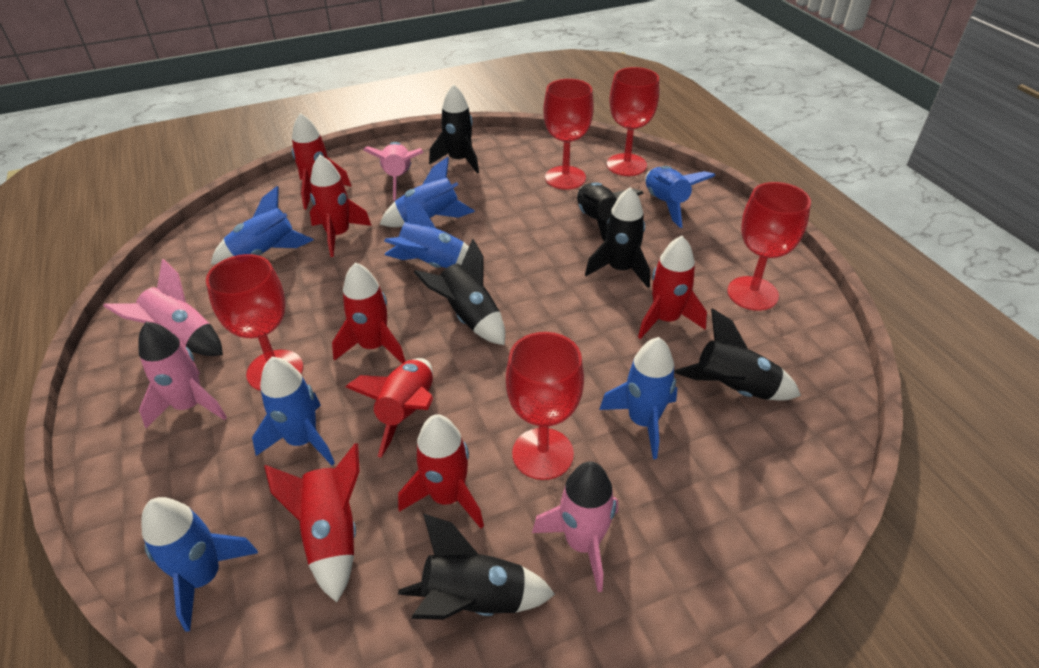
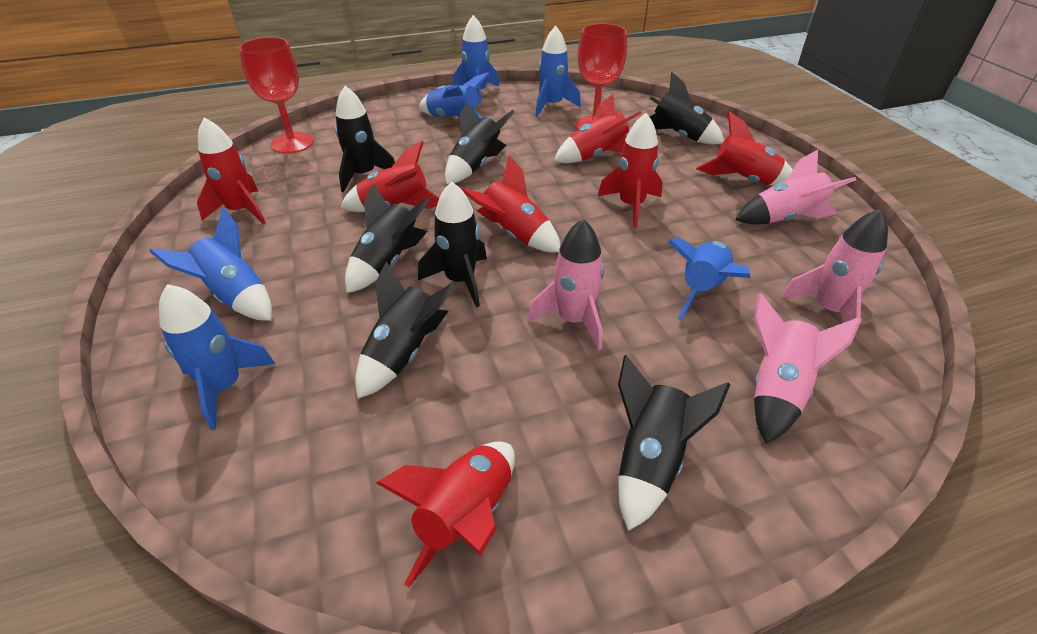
black rocket: 6 -> 7
blue rocket: 7 -> 6
red goblet: 5 -> 2

